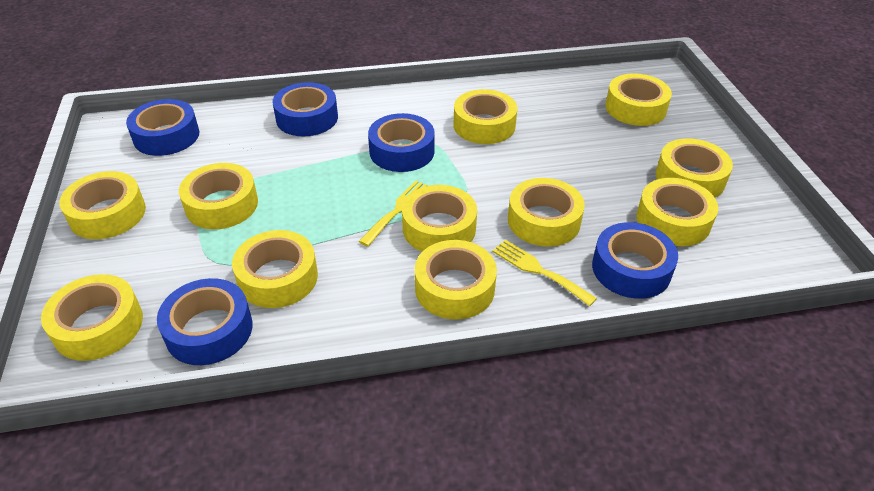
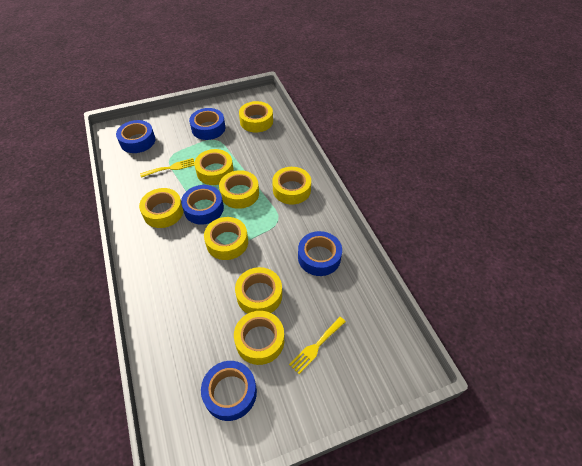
yellow tape: 11 -> 8

